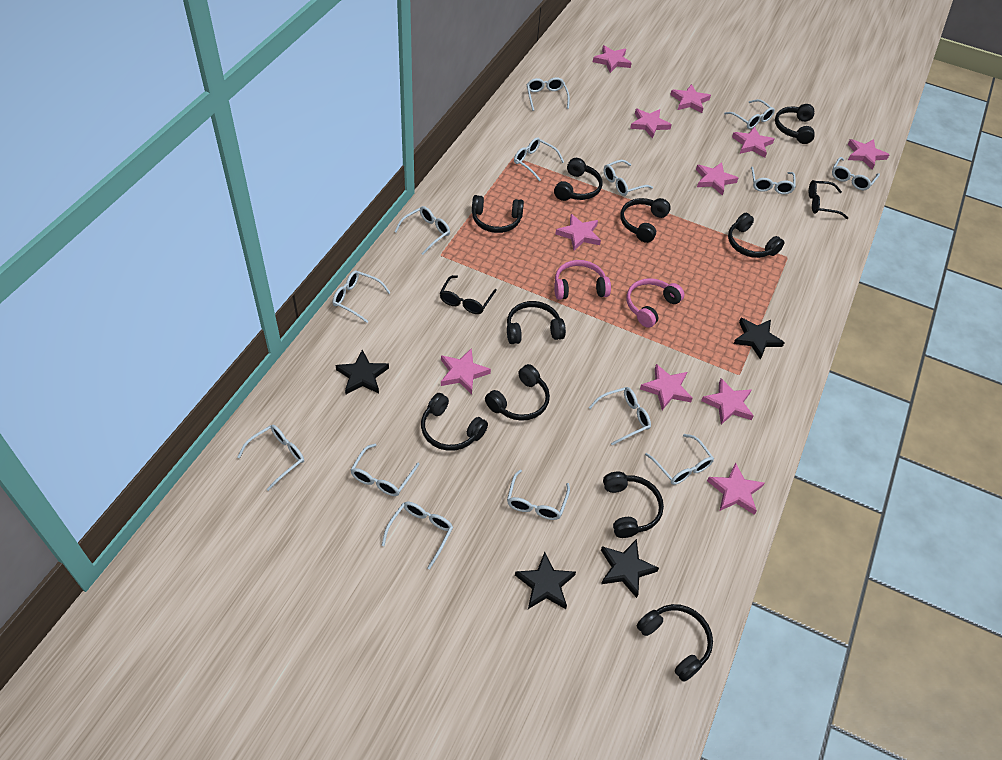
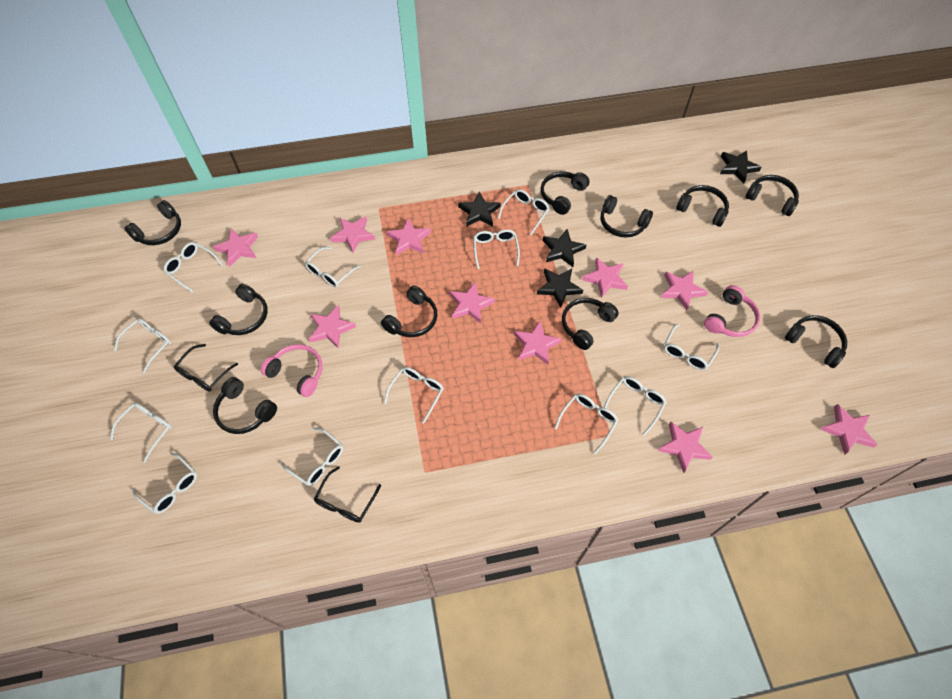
pink star: 11 -> 10
white glasses: 14 -> 12

